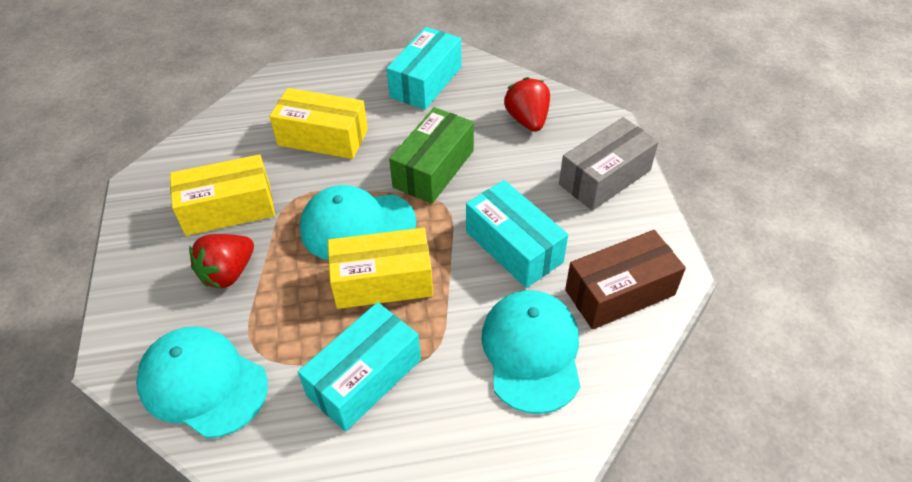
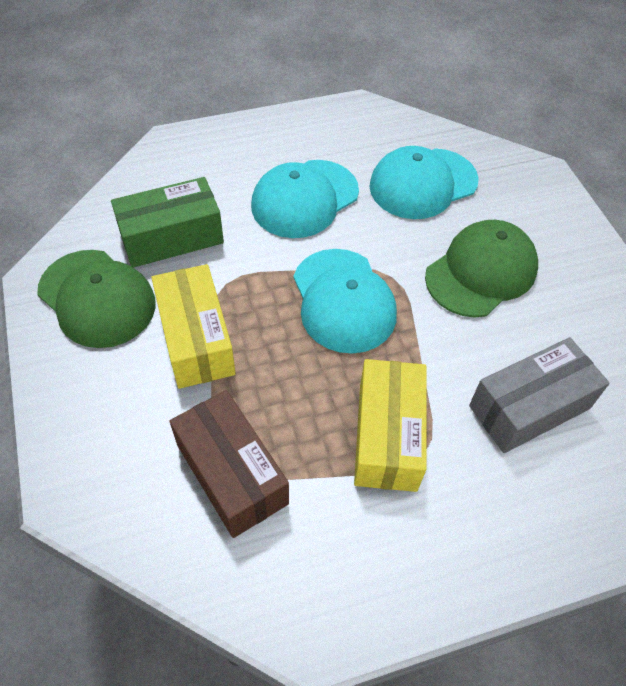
green cap: 0 -> 2
red strawberry: 2 -> 0
turquoise box: 3 -> 0
yellow box: 3 -> 2

